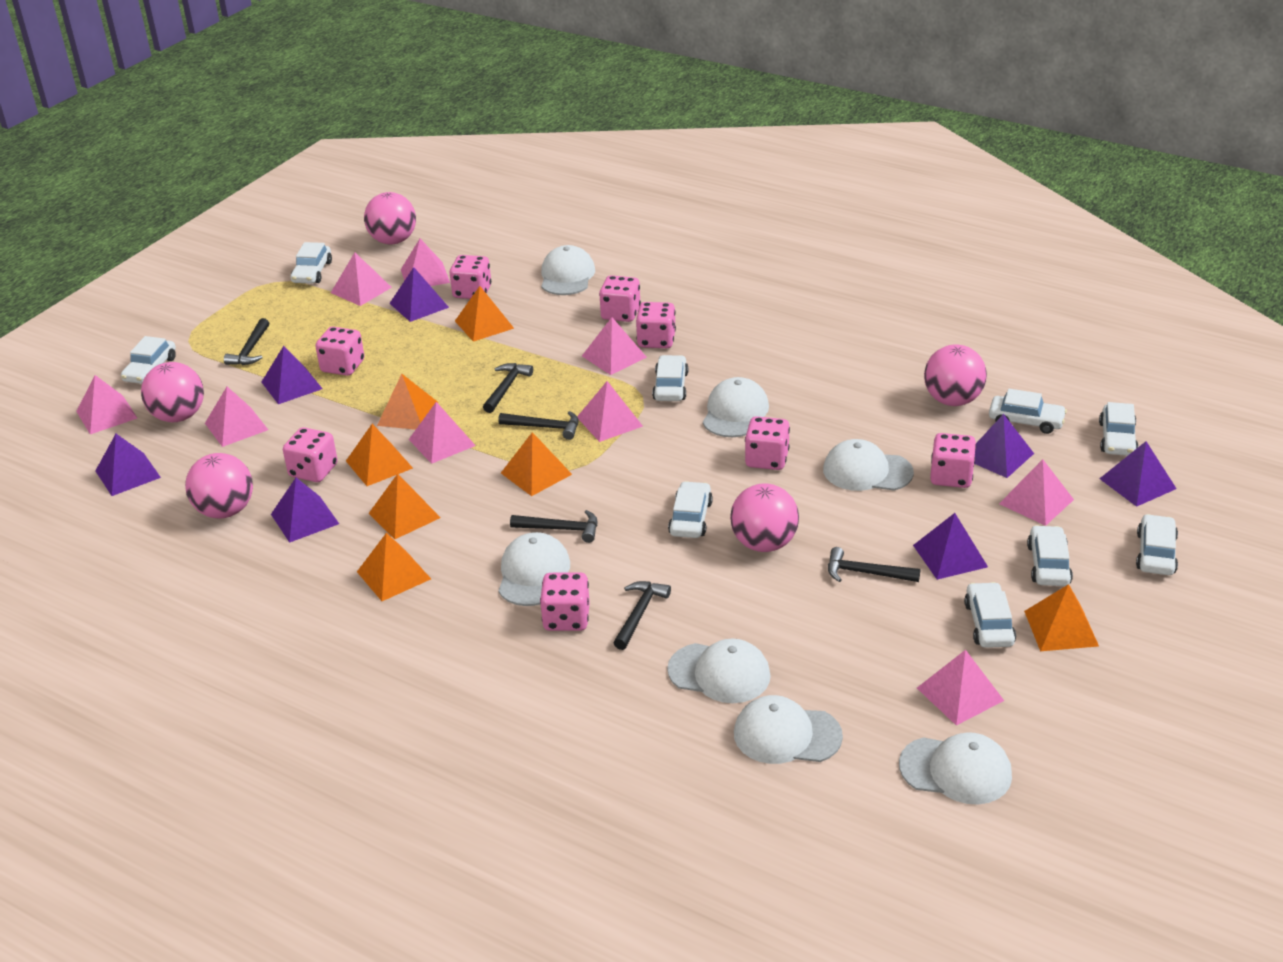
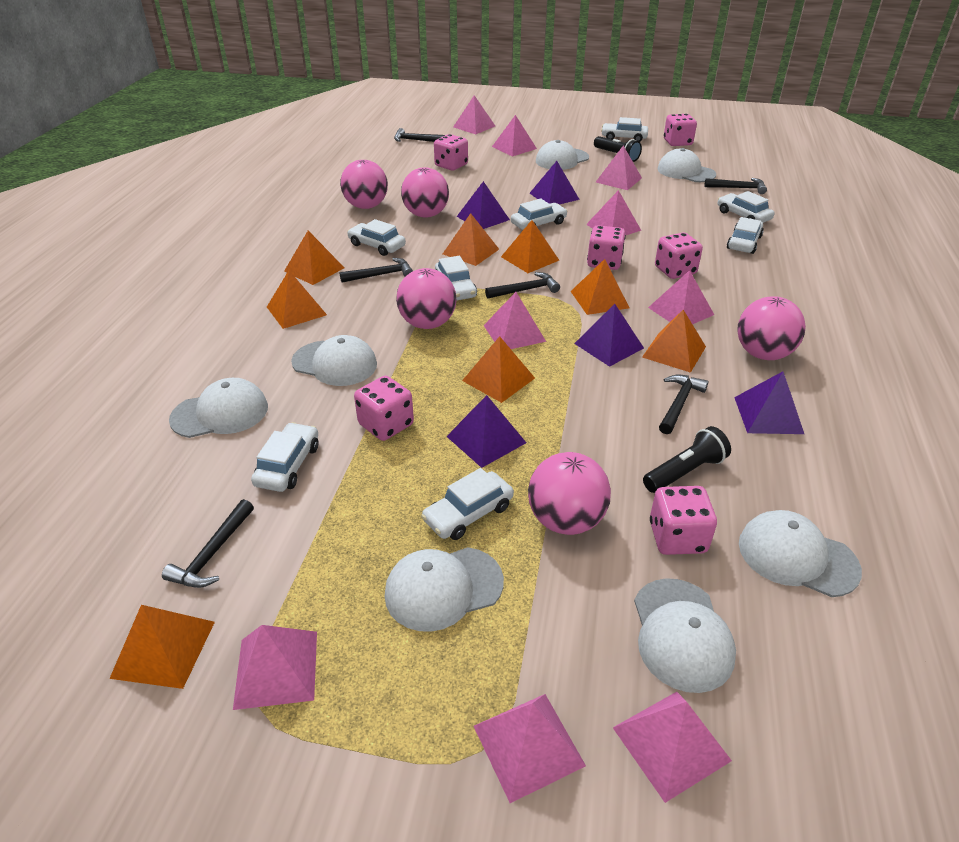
black flashlight: 0 -> 2
orange pyramid: 7 -> 8
pink dice: 8 -> 6
purple pyramid: 7 -> 5
white car: 9 -> 8

